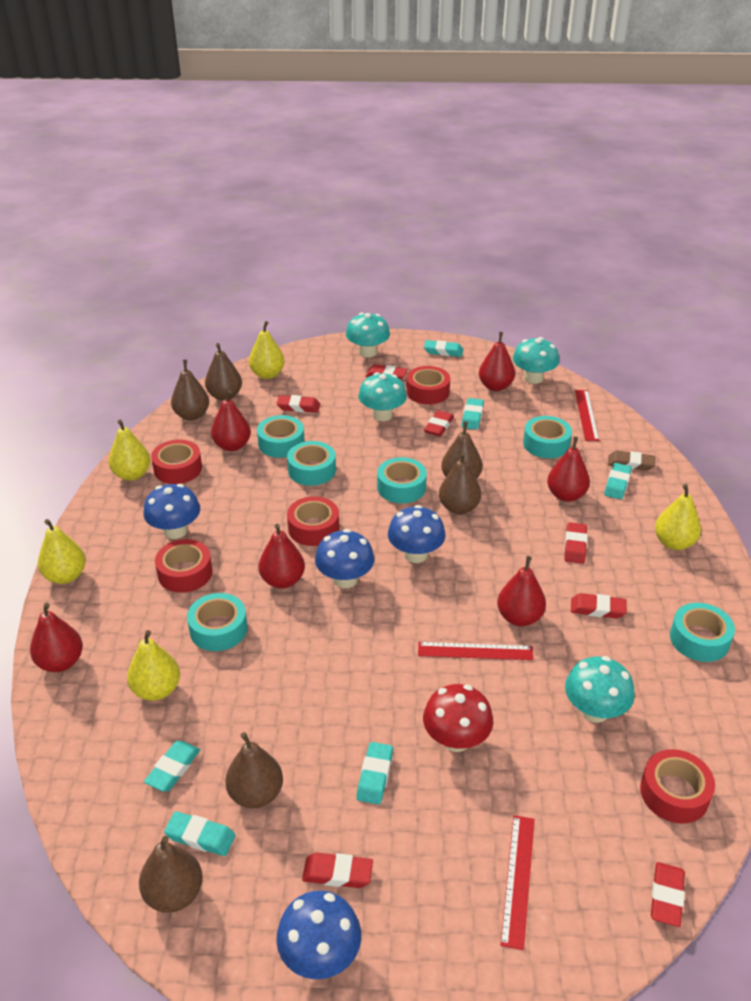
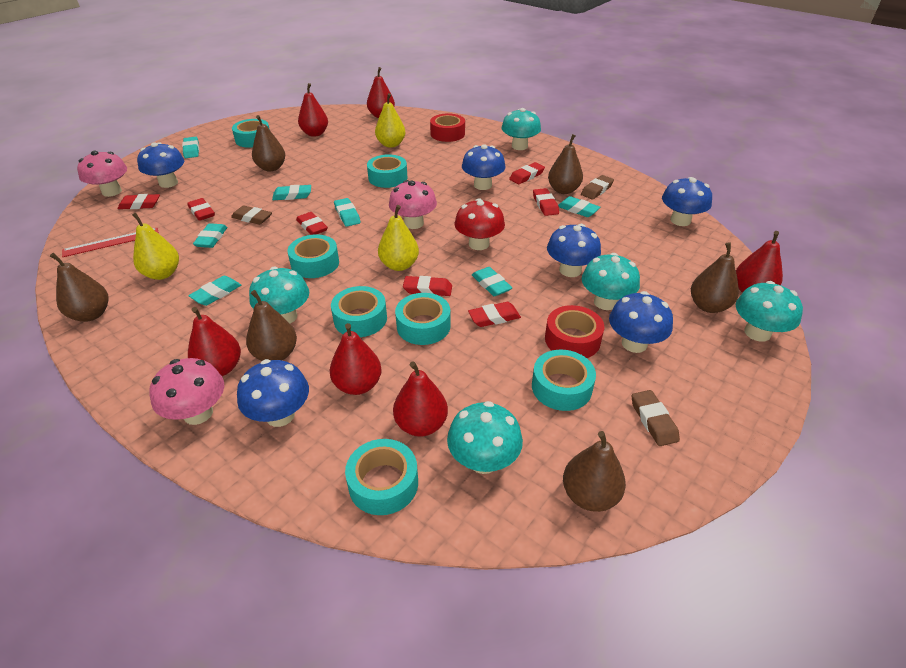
blue mushroom: 4 -> 6
brown eraser: 1 -> 3
pink mushroom: 0 -> 3
red ruler: 3 -> 1
red tape: 5 -> 2
turquoise eraser: 6 -> 7
turquoise mushroom: 4 -> 5
turquoise tape: 6 -> 7
yellow pear: 5 -> 3

